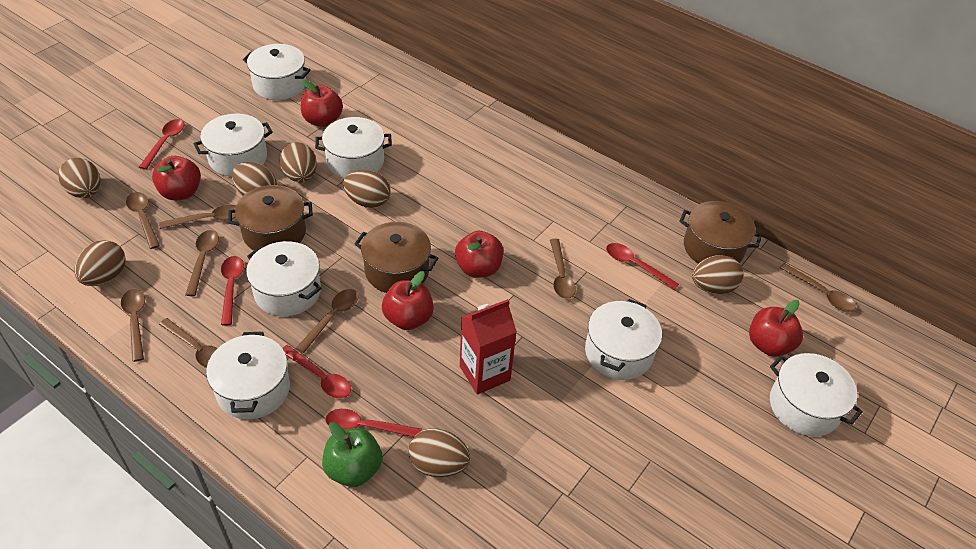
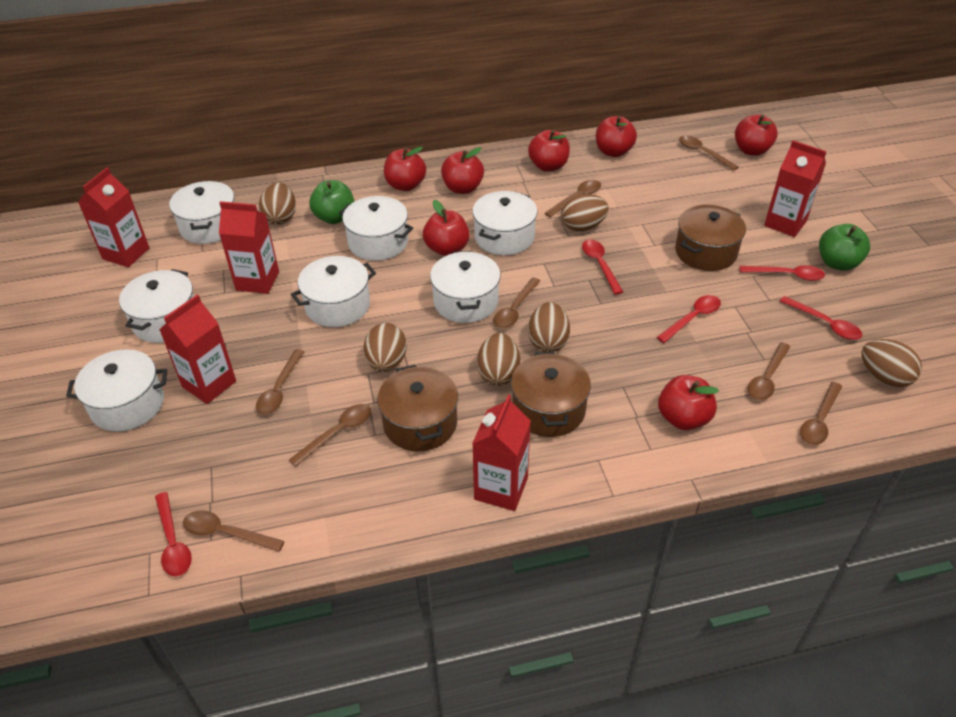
brown egg: 7 -> 6
green apple: 1 -> 2
red apple: 5 -> 7
red carton: 1 -> 5

